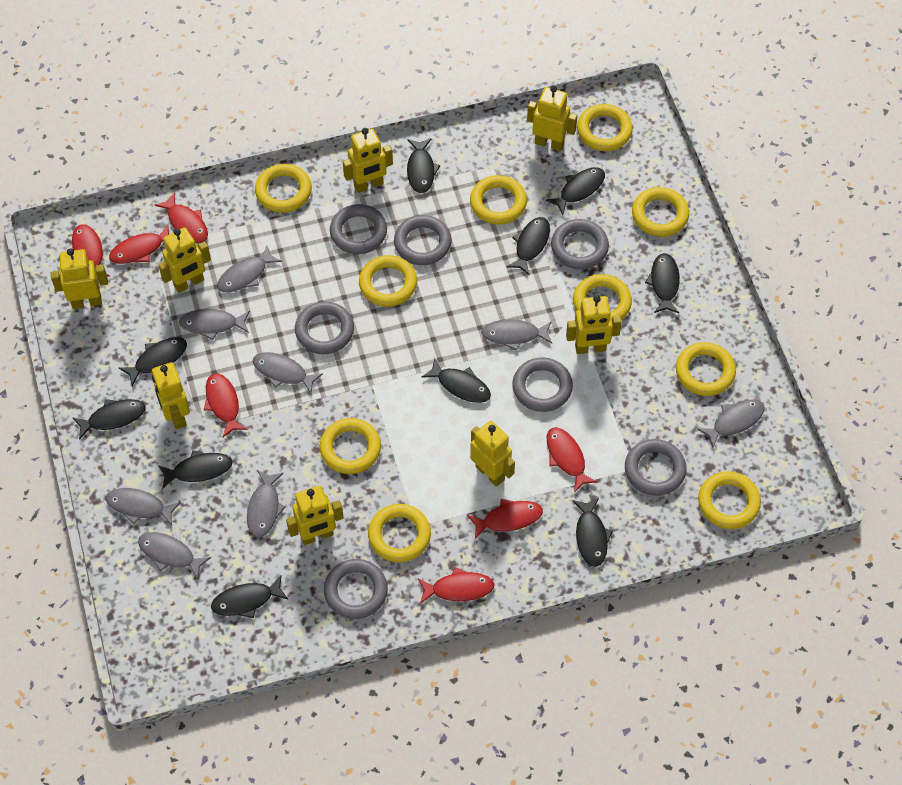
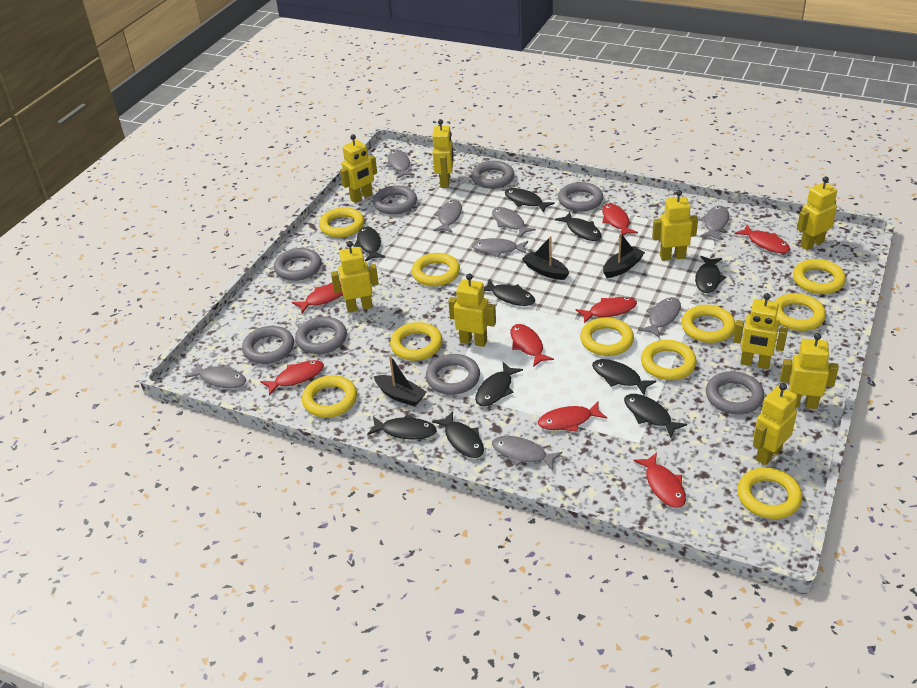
black boat: 0 -> 3
grey ring: 7 -> 8
red fish: 7 -> 8
yellow robot: 8 -> 9

